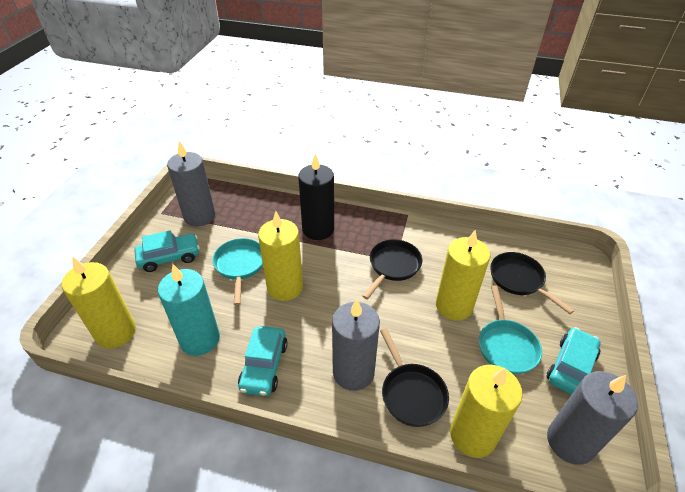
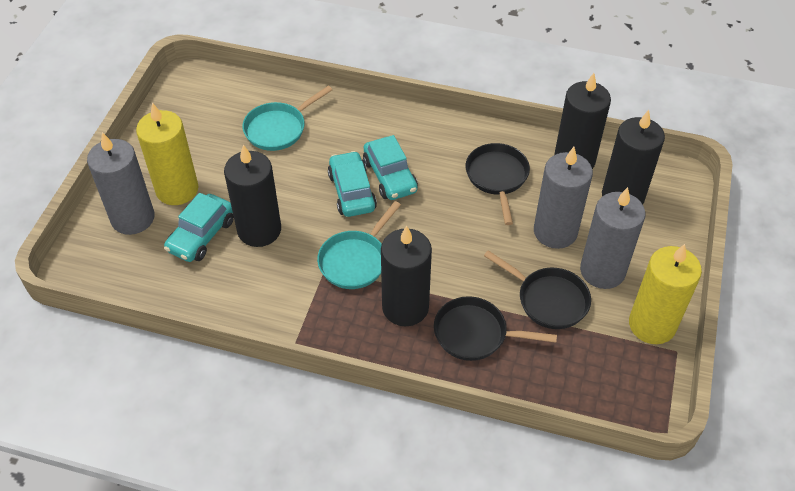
black candle: 1 -> 4
turquoise candle: 1 -> 0
yellow candle: 4 -> 2

